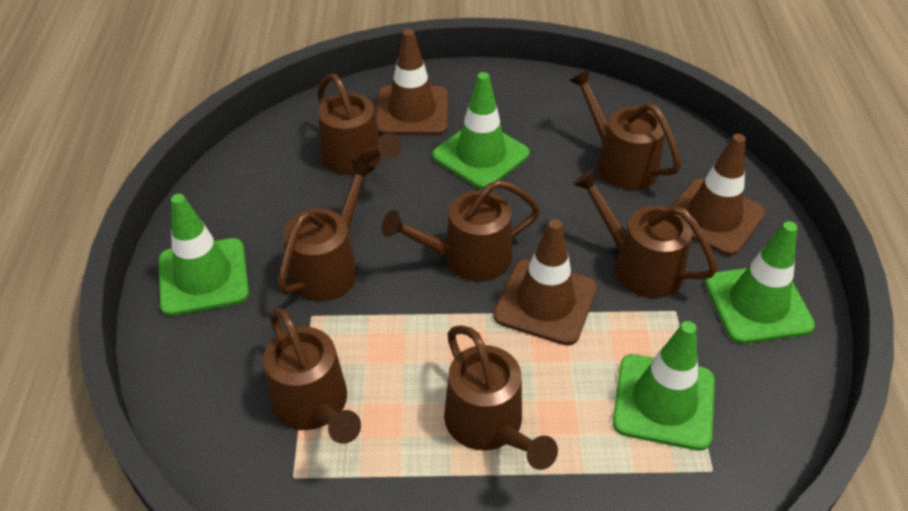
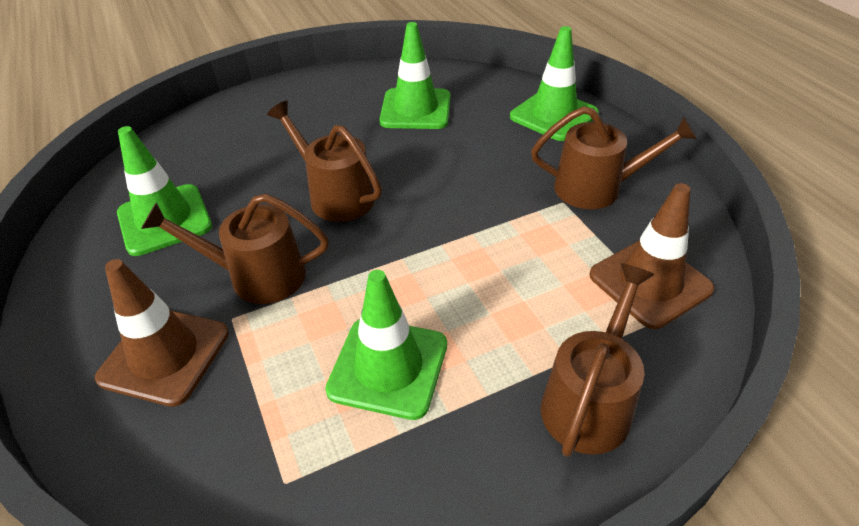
brown traffic cone: 3 -> 2
brown watering can: 7 -> 4

